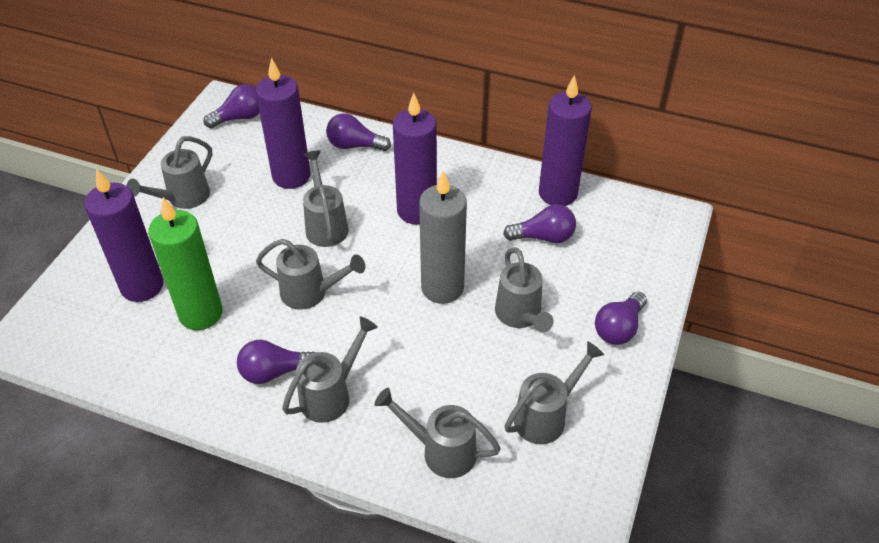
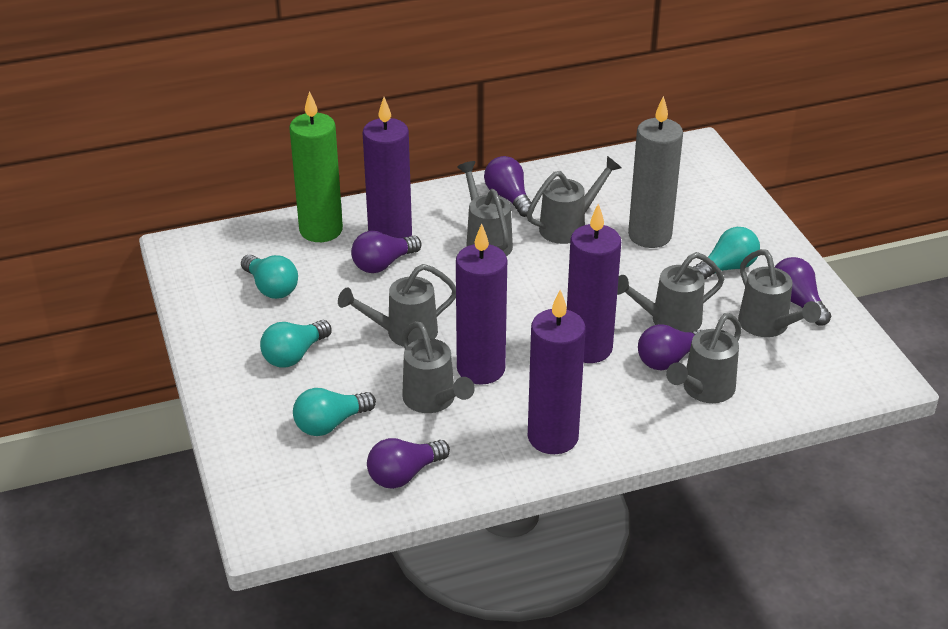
turquoise light bulb: 0 -> 4

